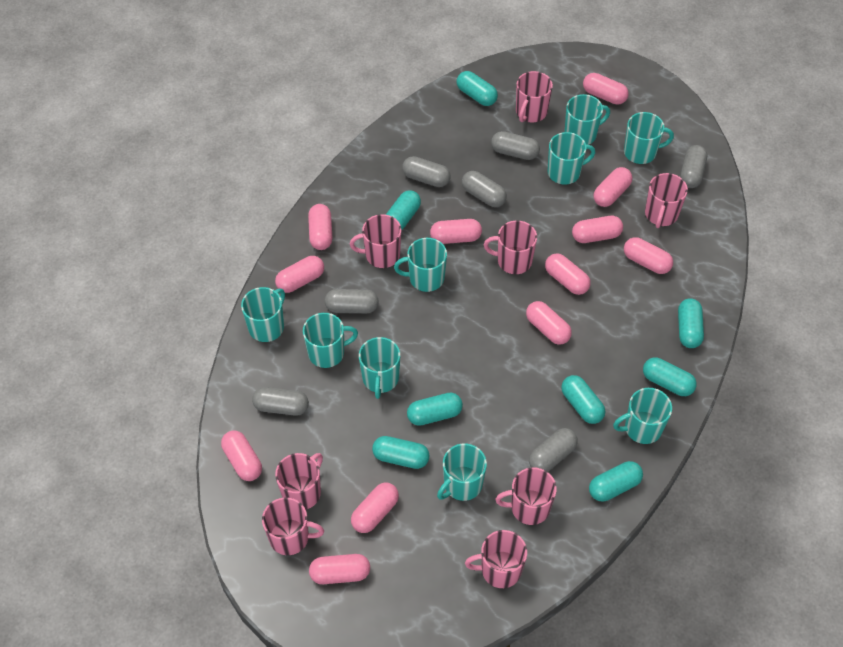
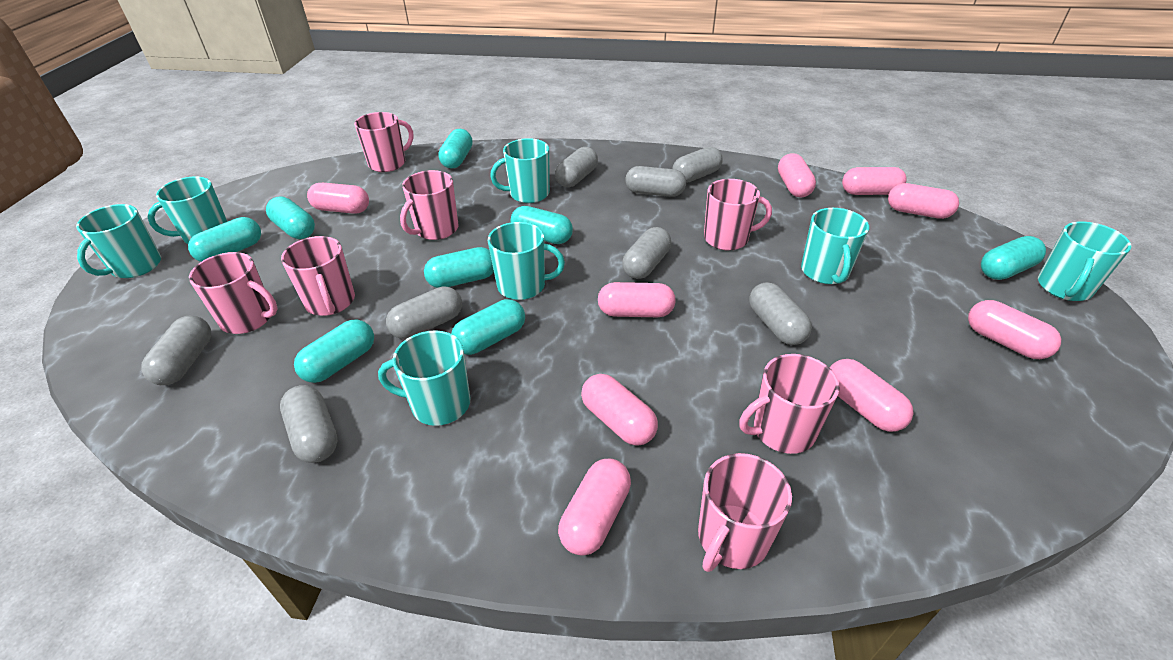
grey capsule: 7 -> 8
pink capsule: 12 -> 9
pink mug: 8 -> 7
turquoise mug: 9 -> 7

